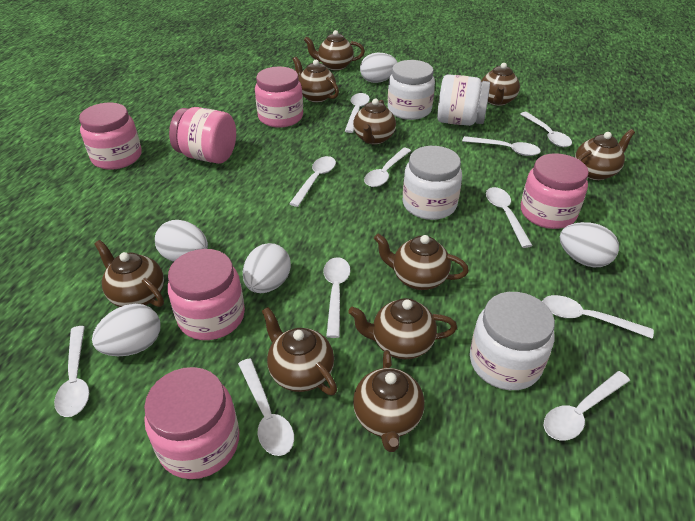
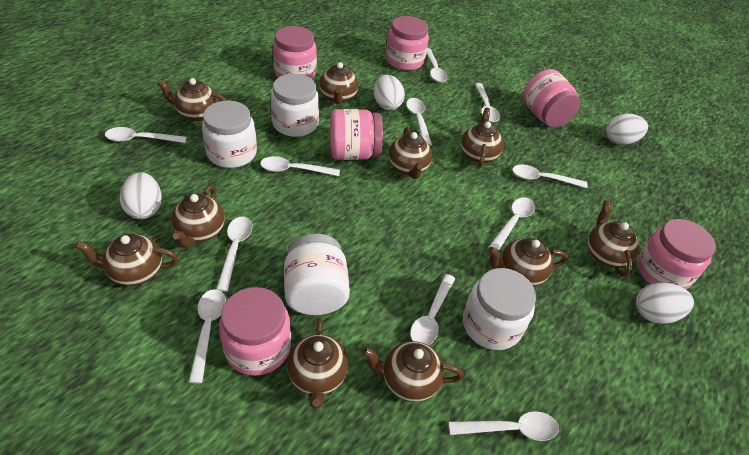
white egg: 5 -> 4

